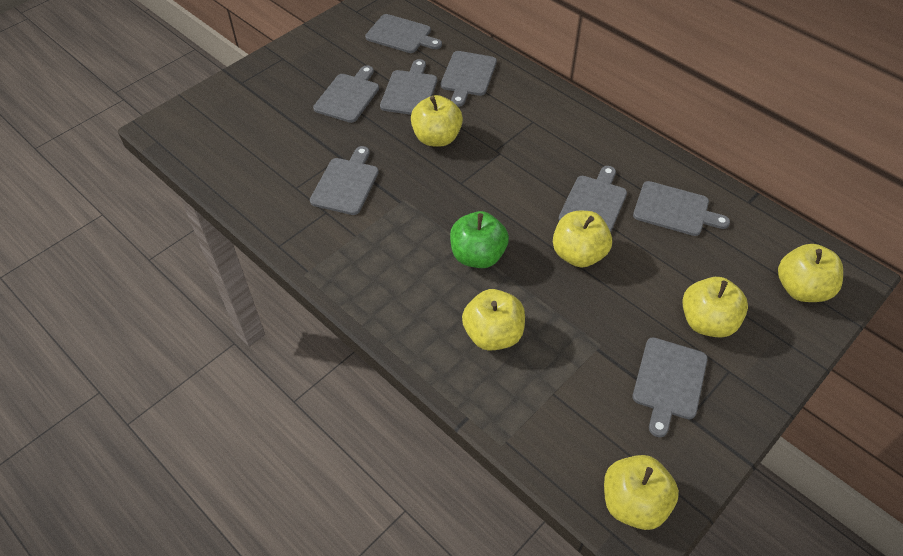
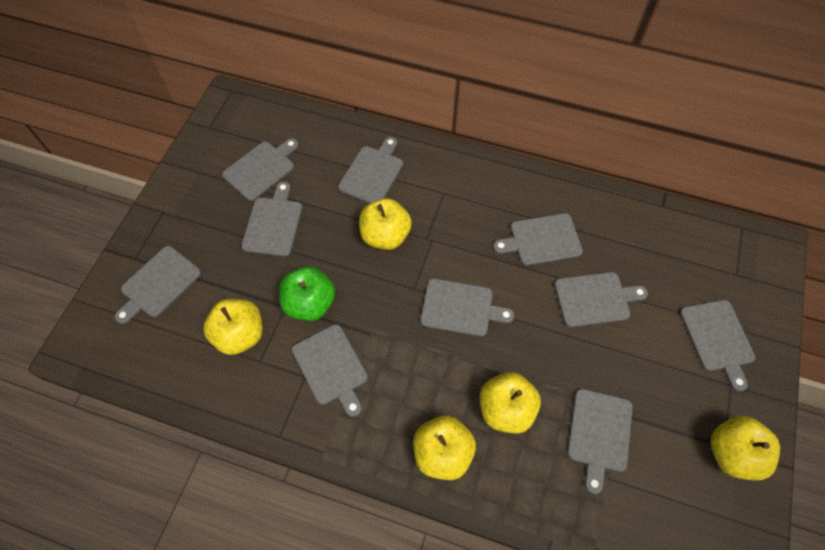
grey cutting board: 8 -> 10
yellow apple: 6 -> 5

